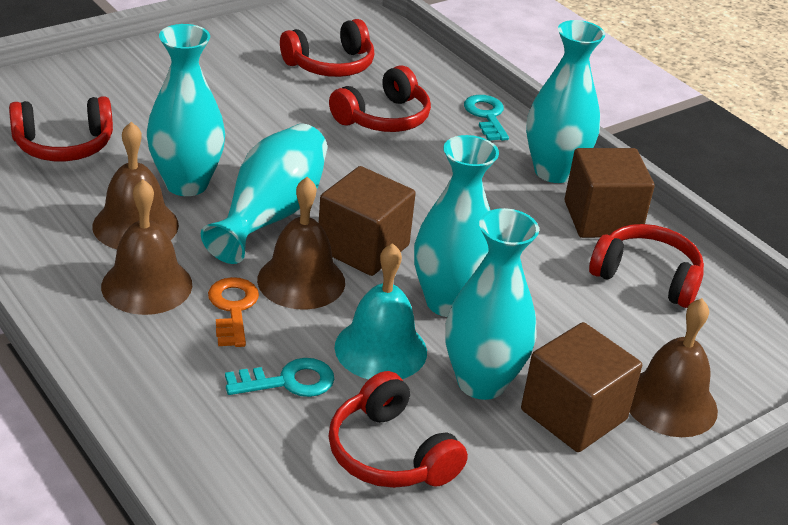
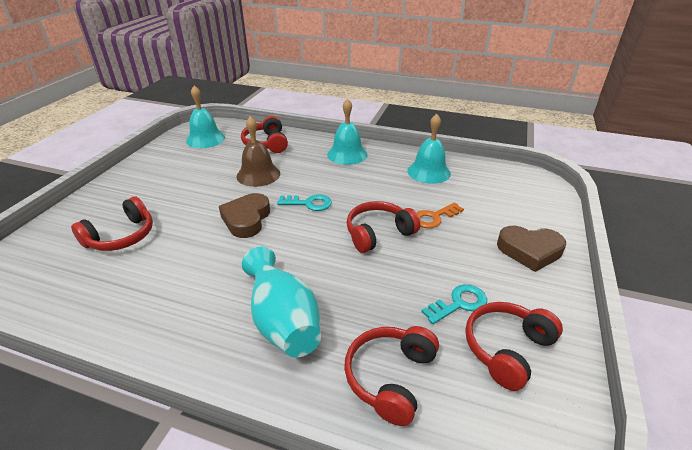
brown bell: 4 -> 1
brown cube: 3 -> 0
brown heart: 0 -> 2
turquoise bell: 1 -> 3
turquoise vase: 5 -> 1

